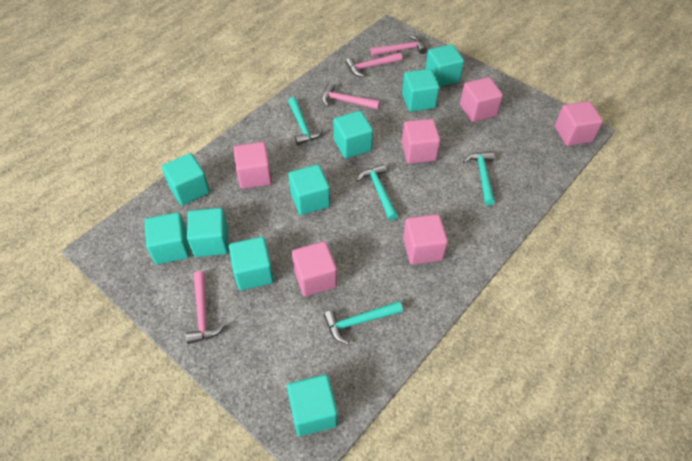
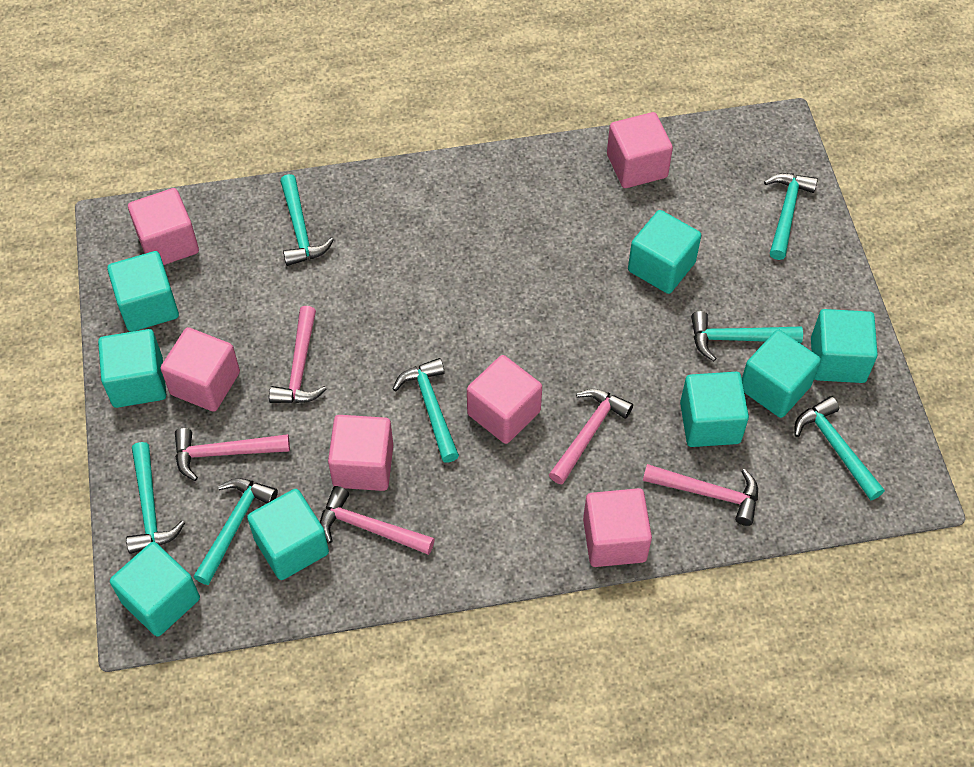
pink hammer: 4 -> 5
turquoise cube: 9 -> 8
turquoise hammer: 4 -> 7

